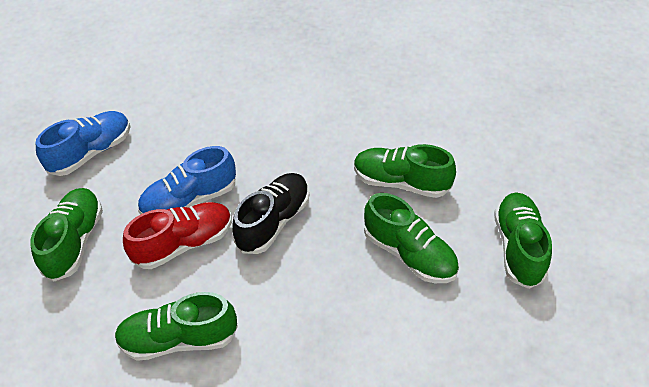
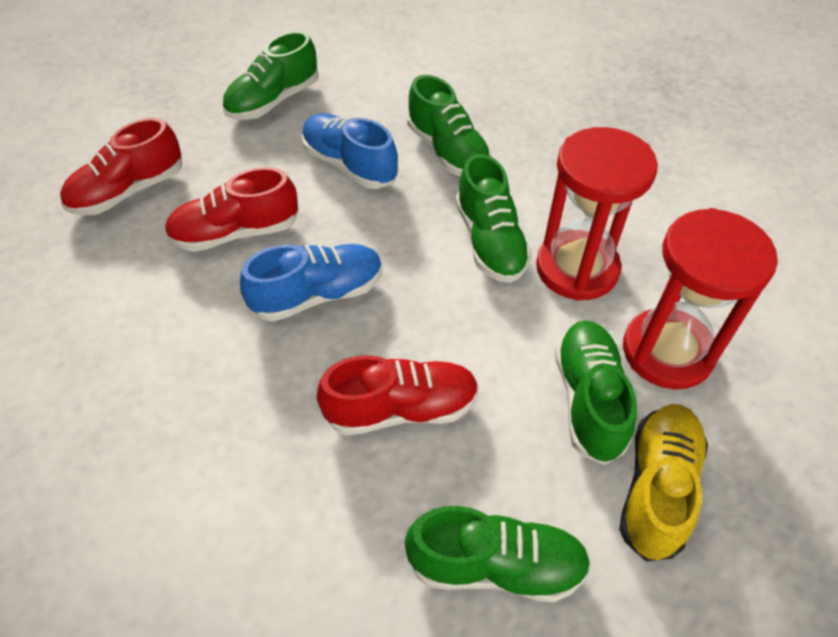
black shoe: 1 -> 0
red hourglass: 0 -> 2
red shoe: 1 -> 3
yellow shoe: 0 -> 1

